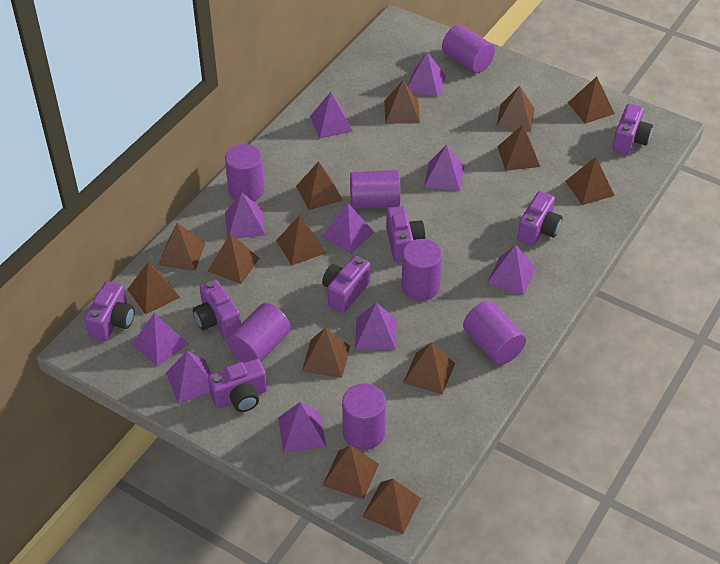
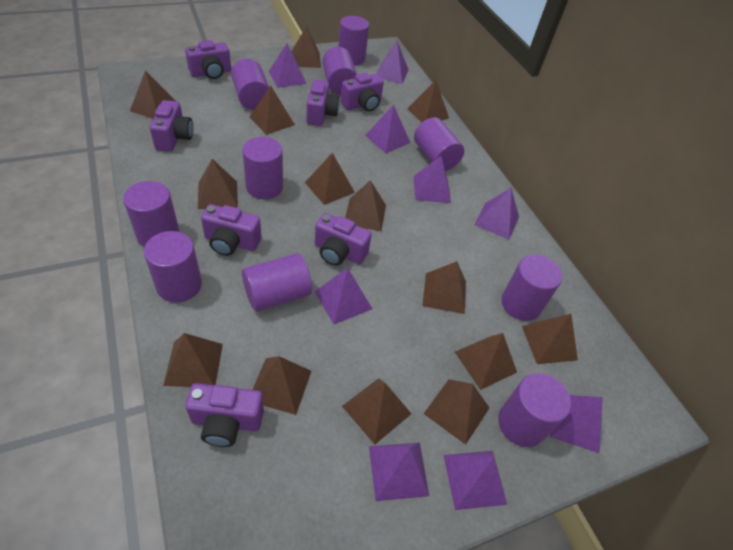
purple cylinder: 7 -> 10
purple pyramid: 10 -> 9

